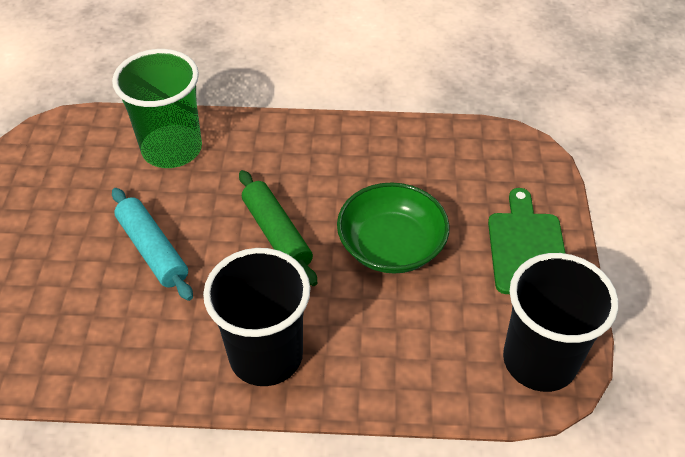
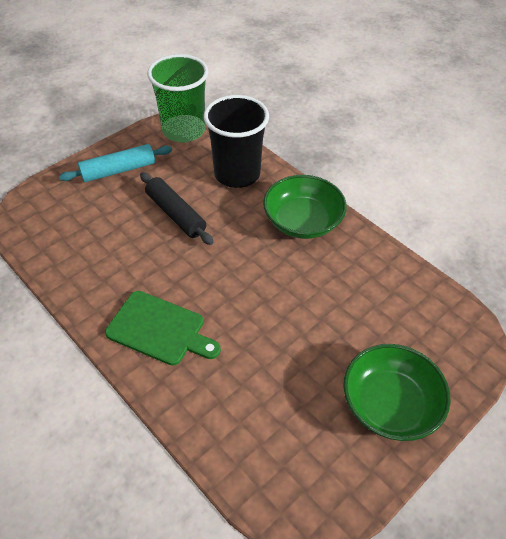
black cup: 2 -> 1
black rolling pin: 0 -> 1
green bowl: 1 -> 2
green rolling pin: 1 -> 0

